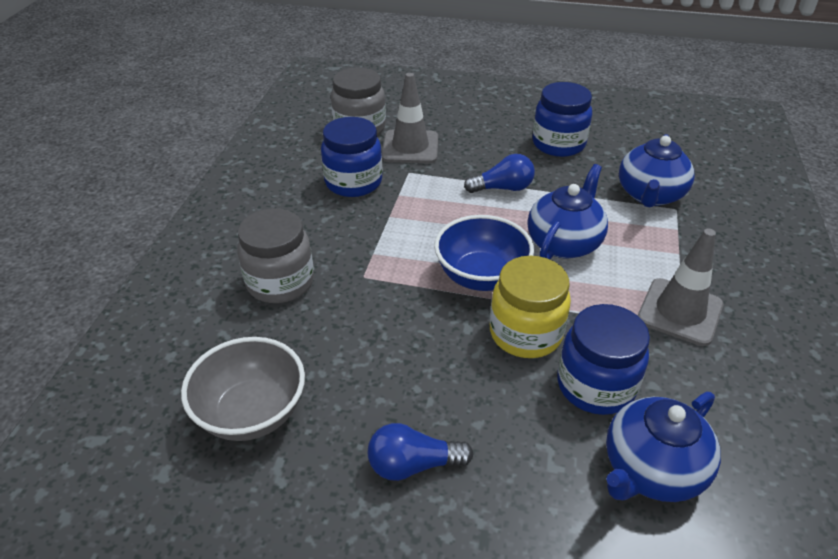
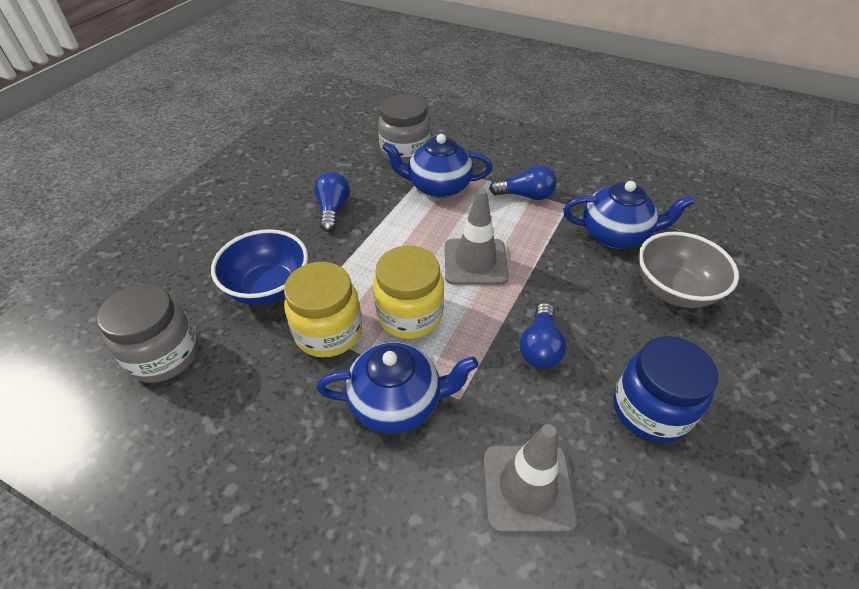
blue jar: 3 -> 1
blue light bulb: 2 -> 3
yellow jar: 1 -> 2

